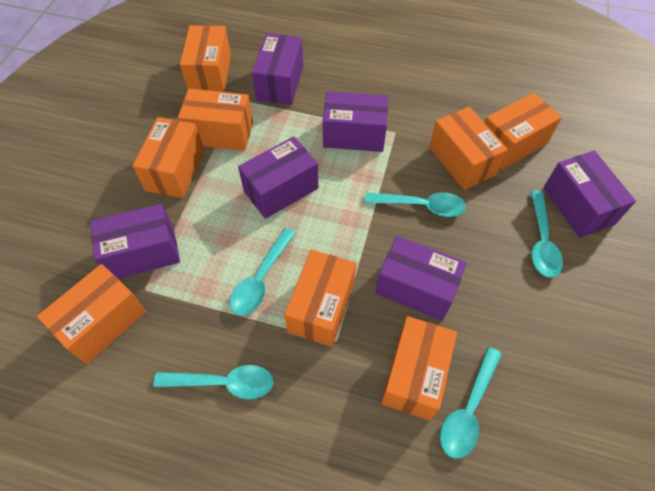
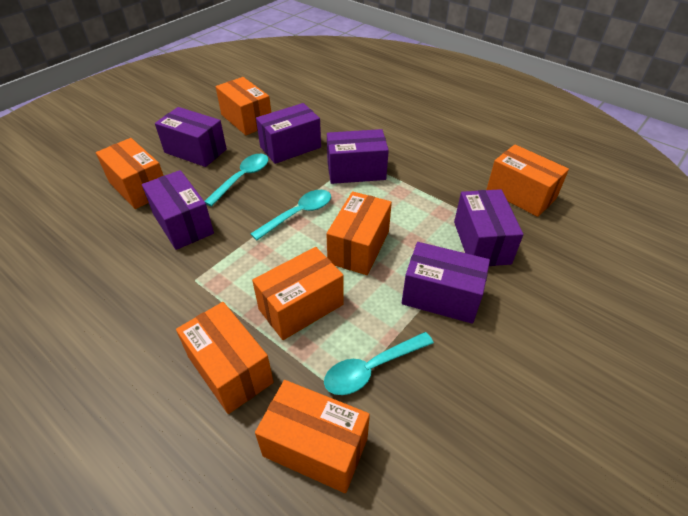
orange box: 8 -> 7
turquoise spoon: 5 -> 3

